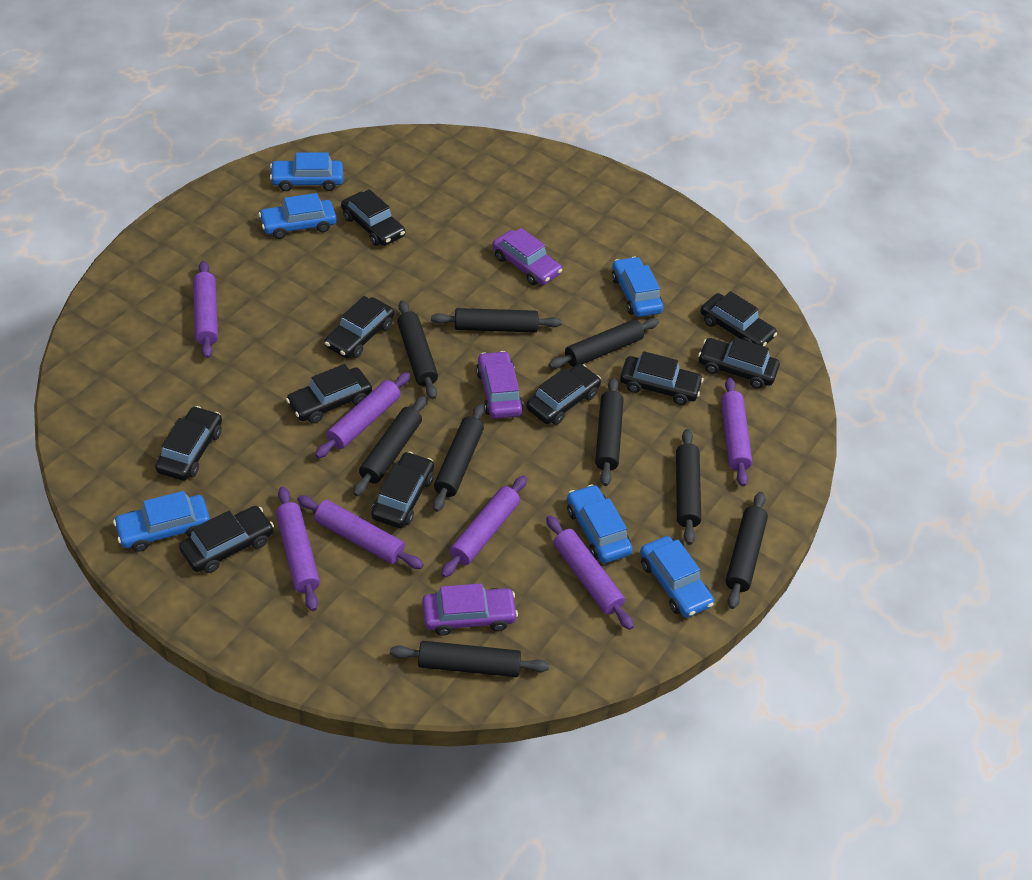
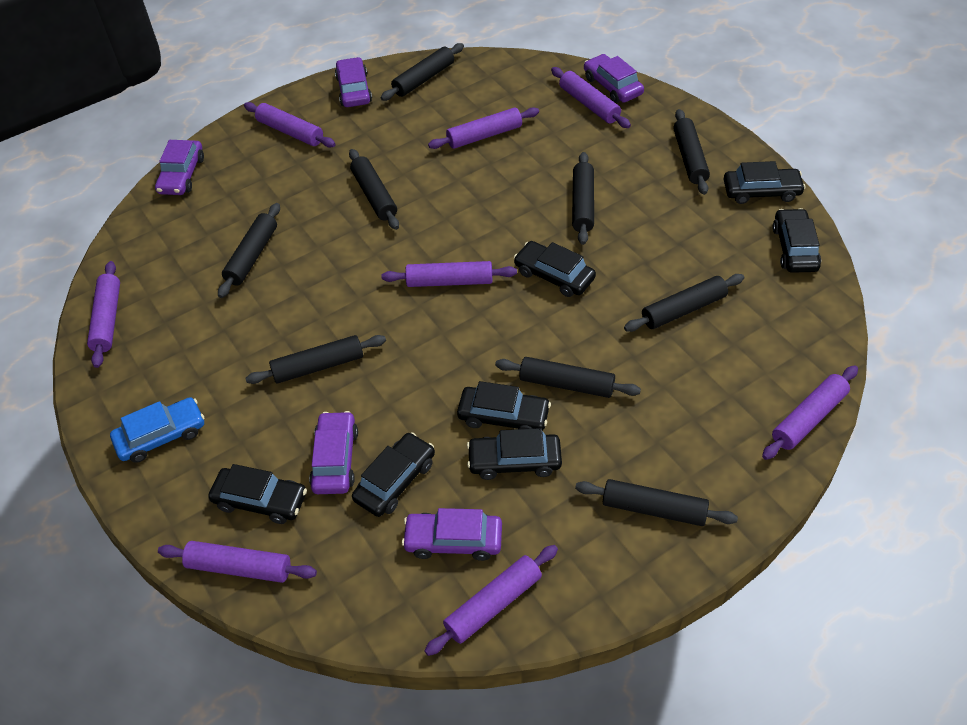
black car: 10 -> 7
blue car: 6 -> 1
purple car: 3 -> 5
purple rolling pin: 7 -> 8

